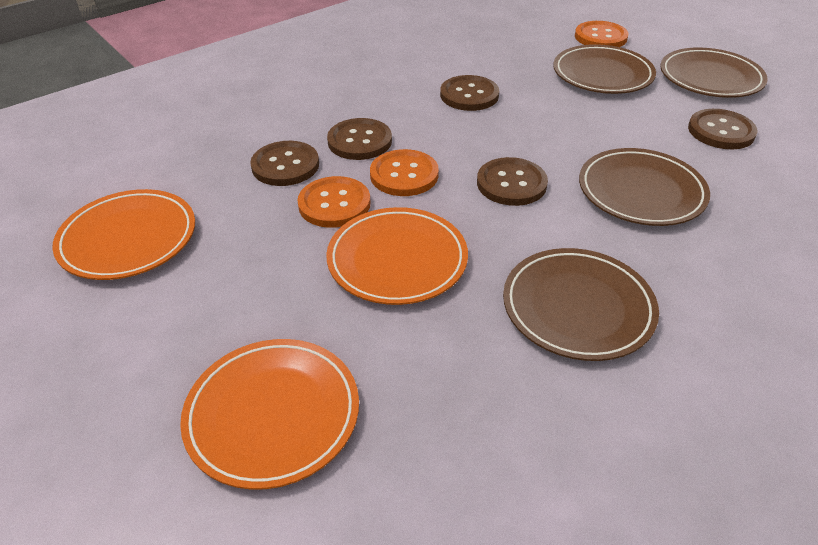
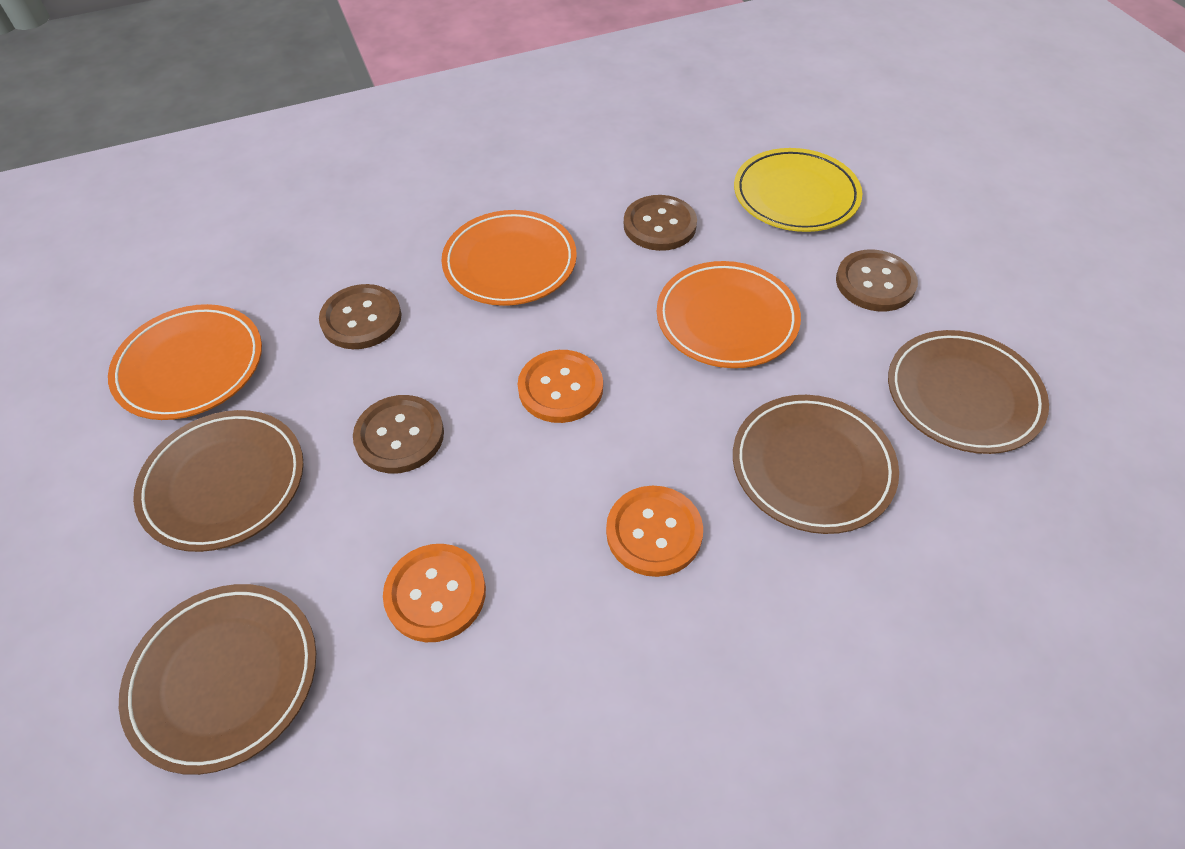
brown button: 5 -> 4
yellow plate: 0 -> 1

